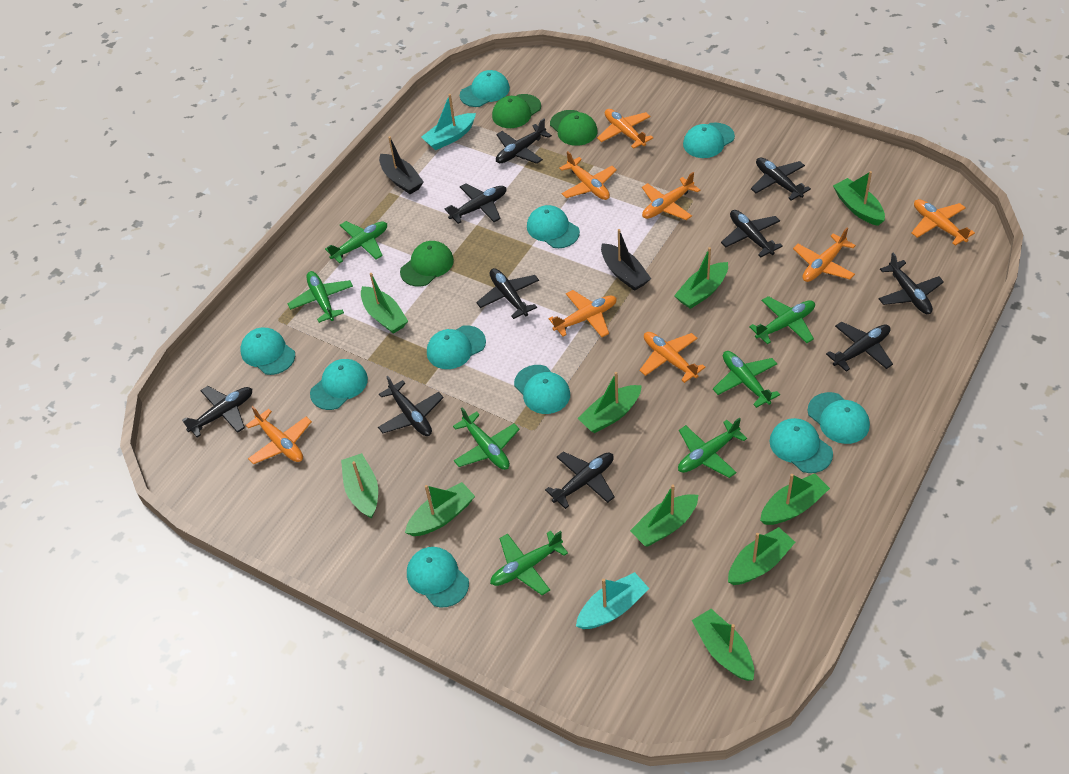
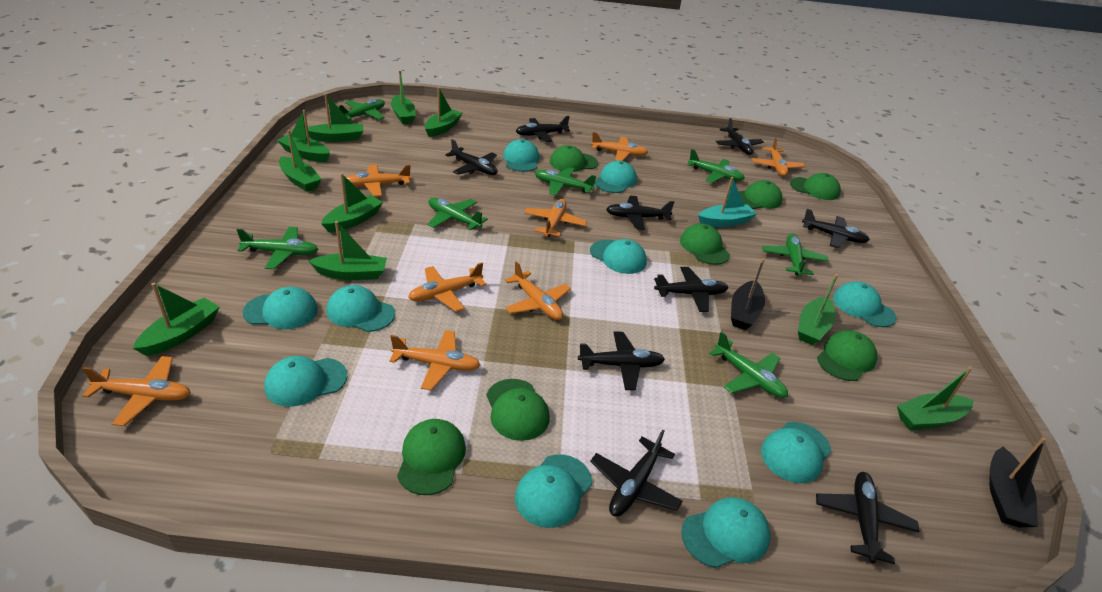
black plane: 10 -> 9
green cap: 3 -> 7
turquoise boat: 2 -> 1

